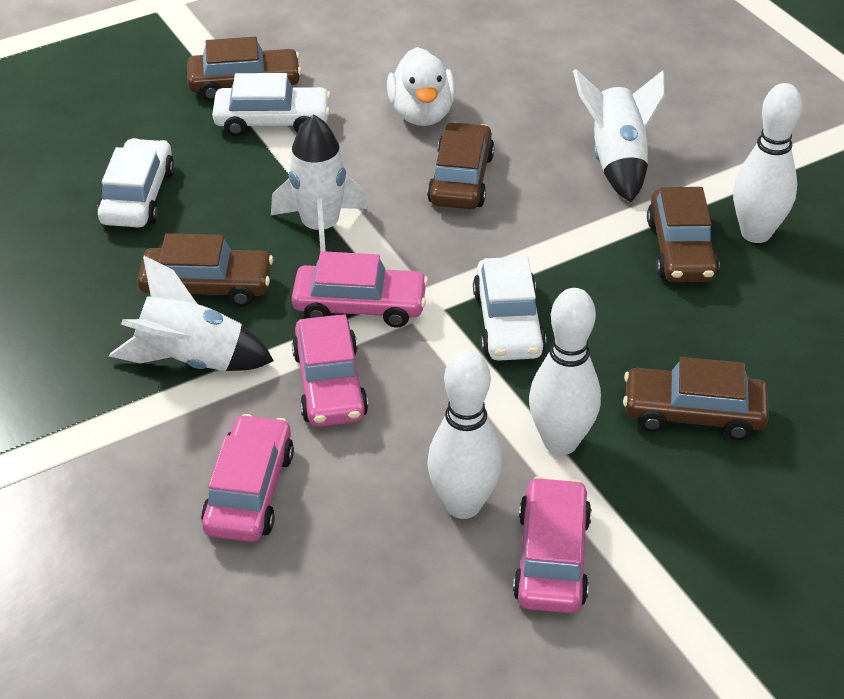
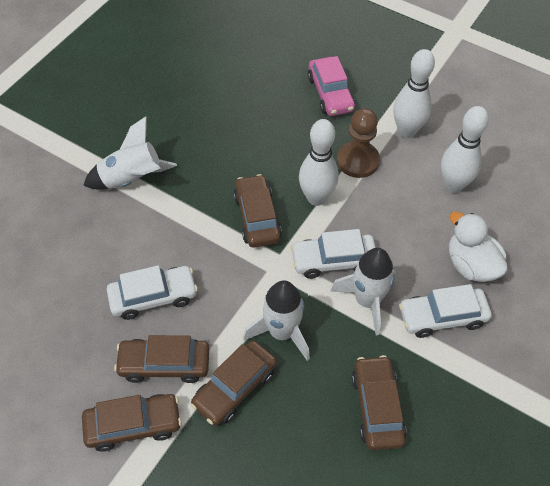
brown pawn: 0 -> 1
pink car: 4 -> 1

